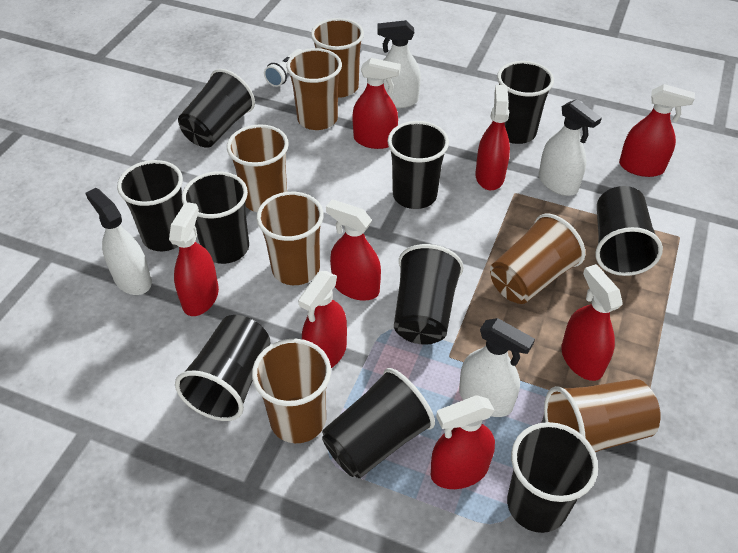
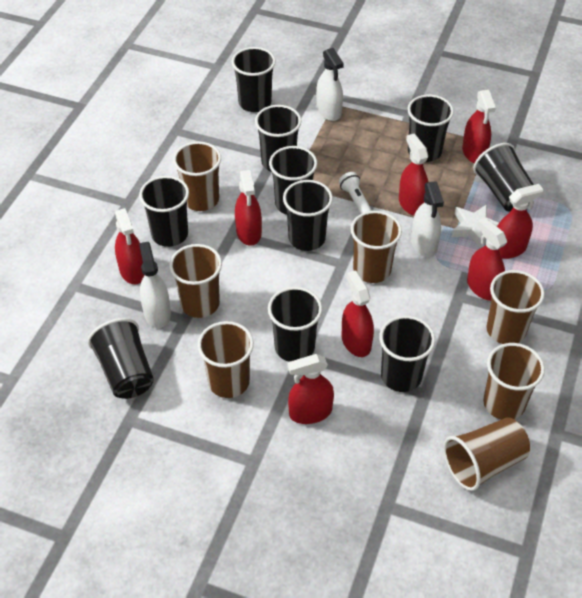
white spray bottle: 4 -> 3
white star: 0 -> 1

